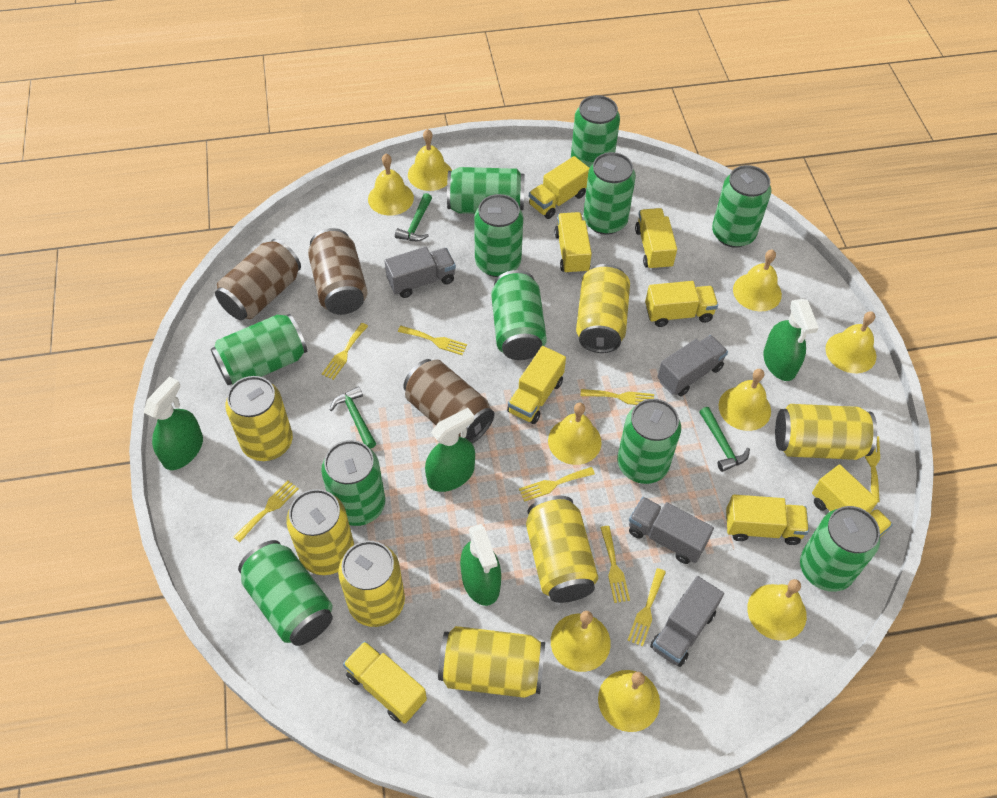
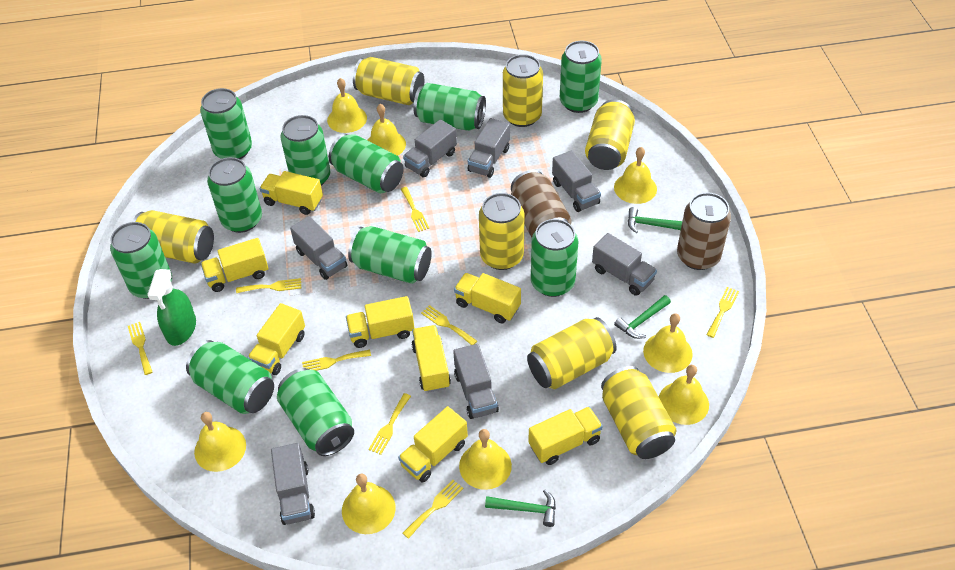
brown can: 3 -> 2
green spray bottle: 4 -> 1
grey truck: 4 -> 7
yellow bell: 9 -> 8

